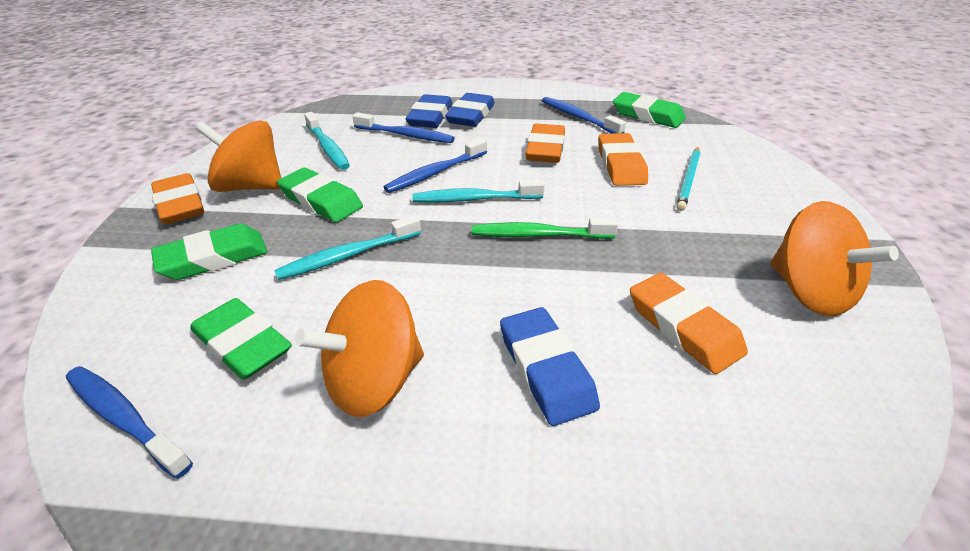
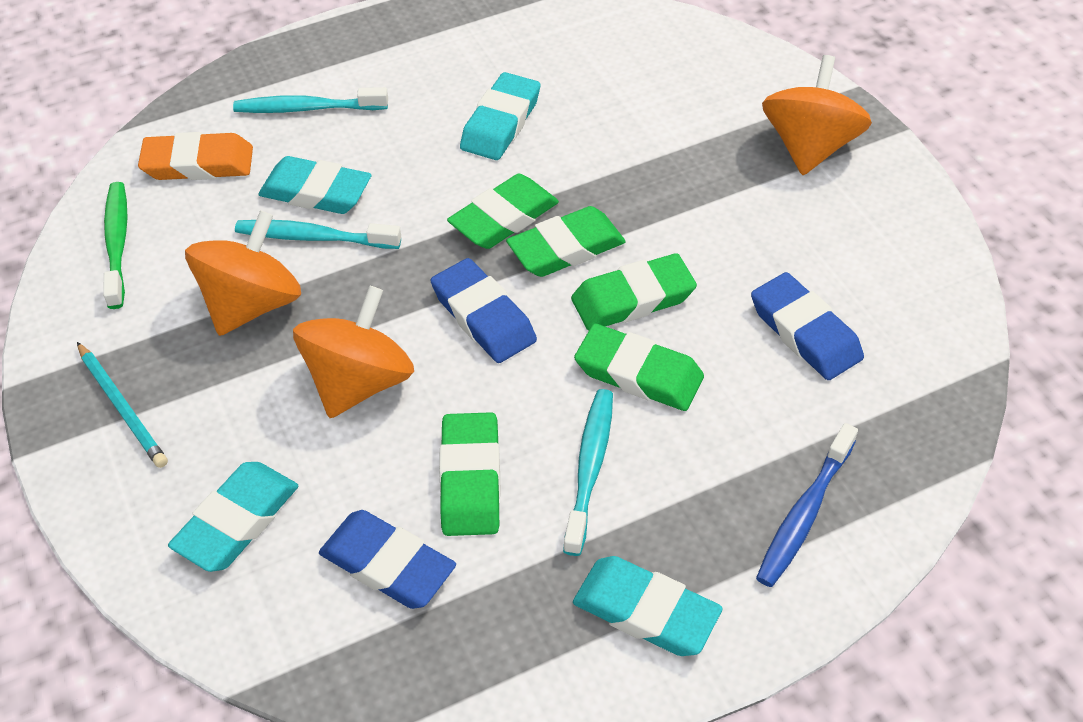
blue toothbrush: 4 -> 1
green eraser: 4 -> 5
orange eraser: 4 -> 1
turquoise eraser: 0 -> 4

